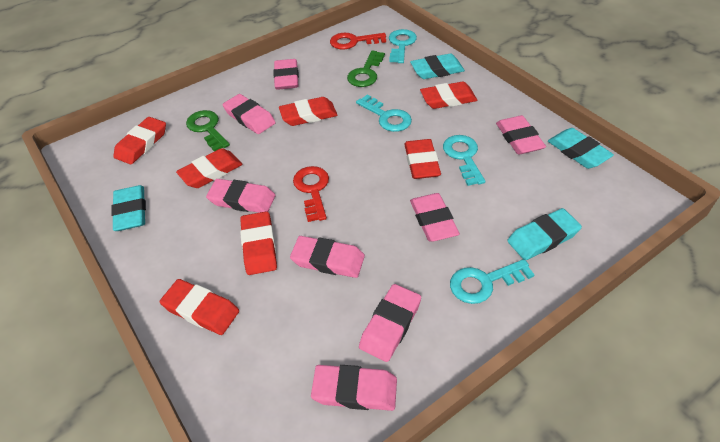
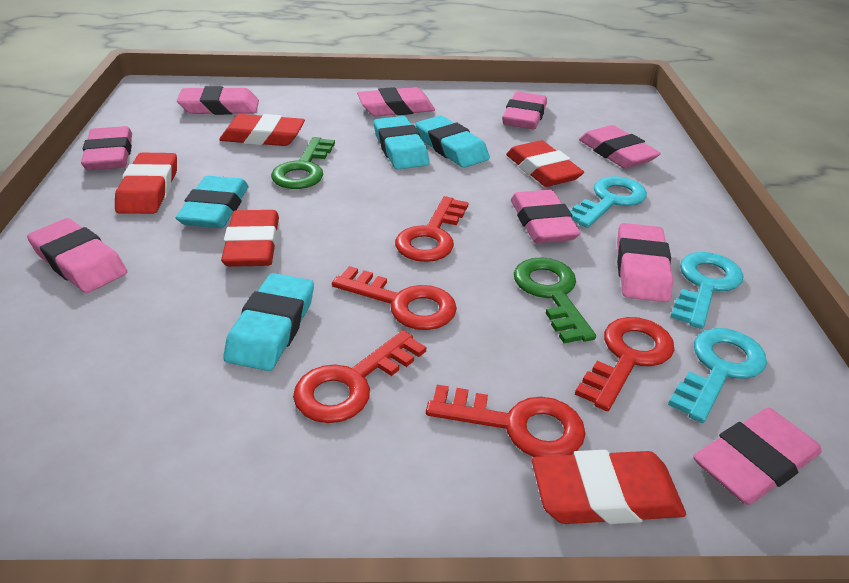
pink eraser: 8 -> 9
red eraser: 7 -> 5
red key: 2 -> 5
turquoise key: 4 -> 3

